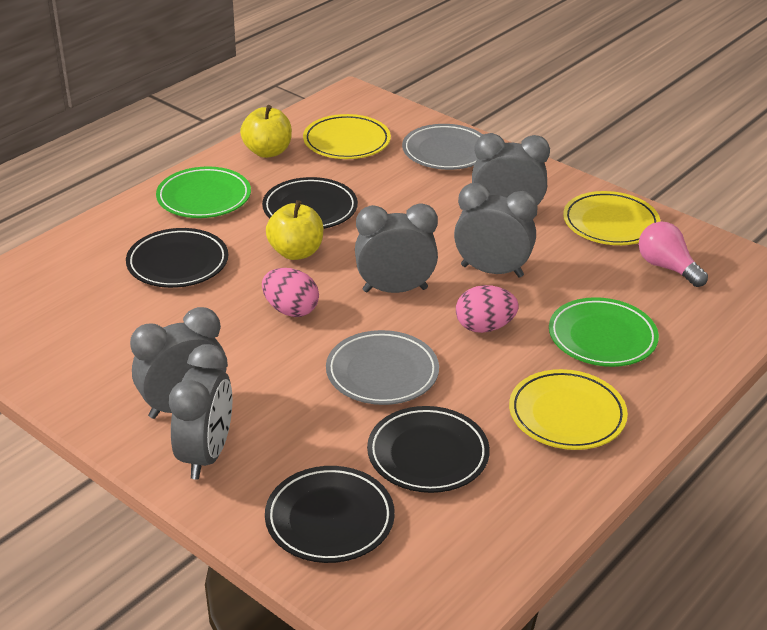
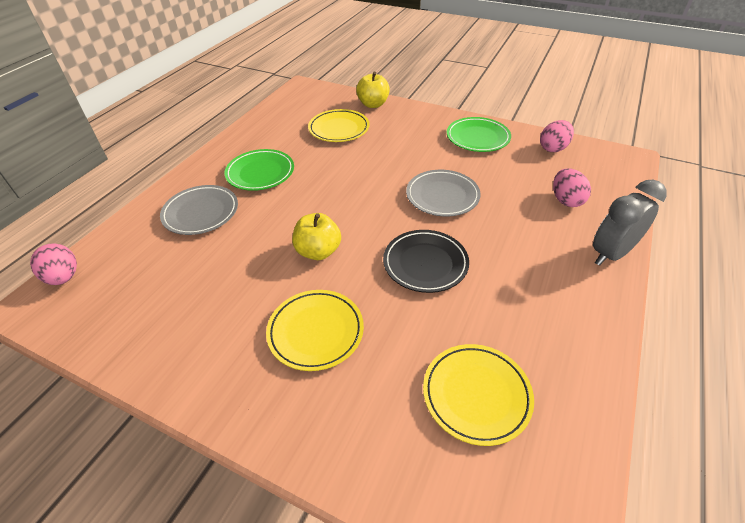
black plate: 4 -> 1
grey clock: 5 -> 1
pink egg: 2 -> 3
pink light bulb: 1 -> 0

